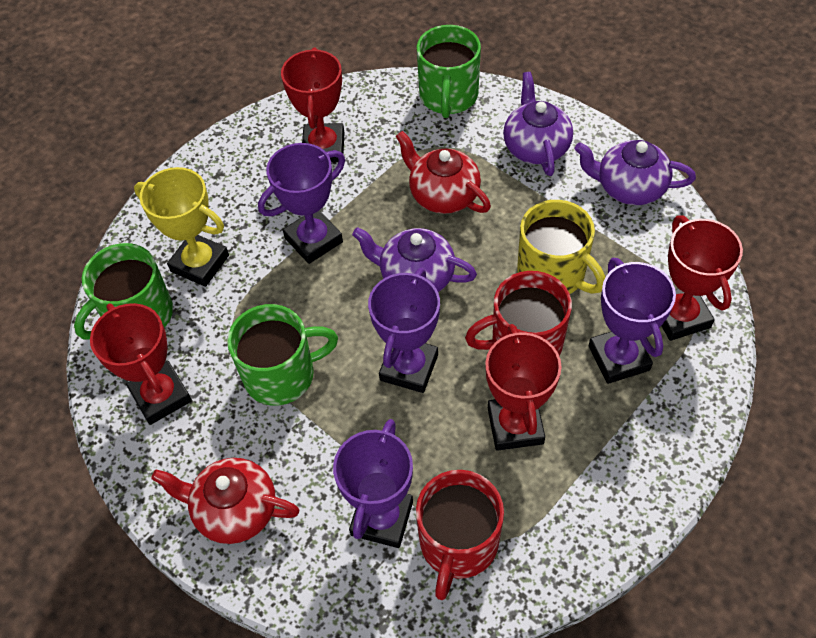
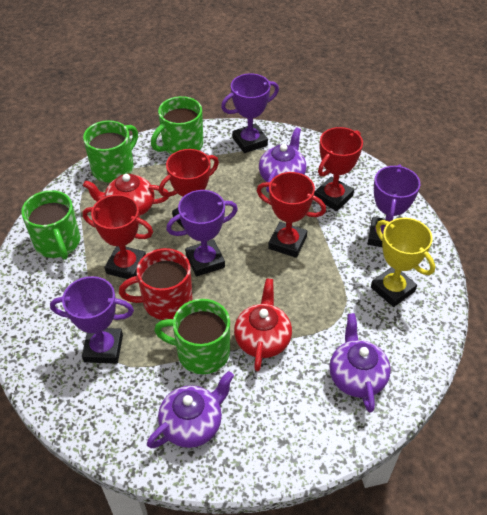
green mug: 3 -> 4
red mug: 2 -> 1
yellow mug: 1 -> 0

